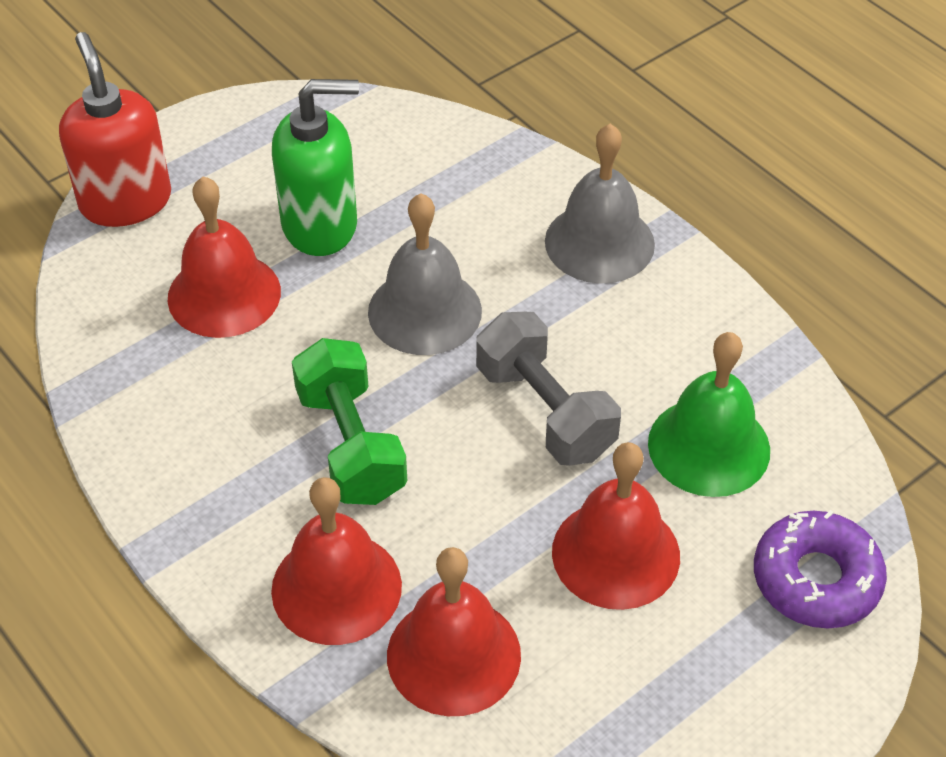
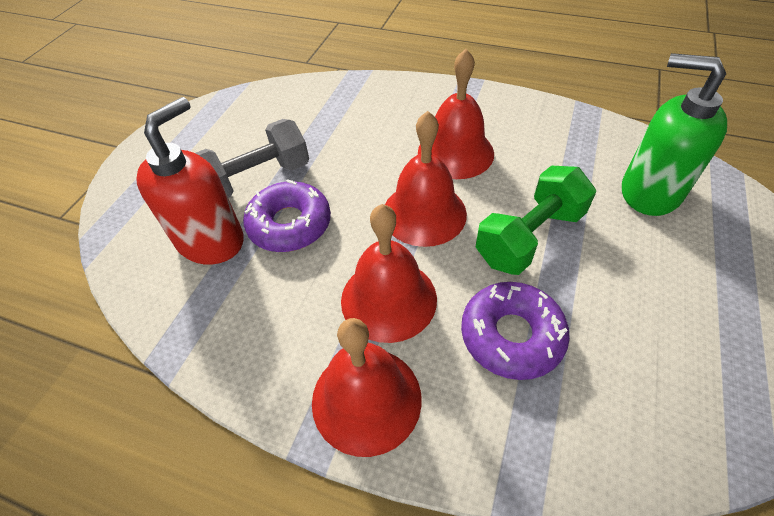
green bell: 1 -> 0
grey bell: 2 -> 0
purple donut: 1 -> 2

